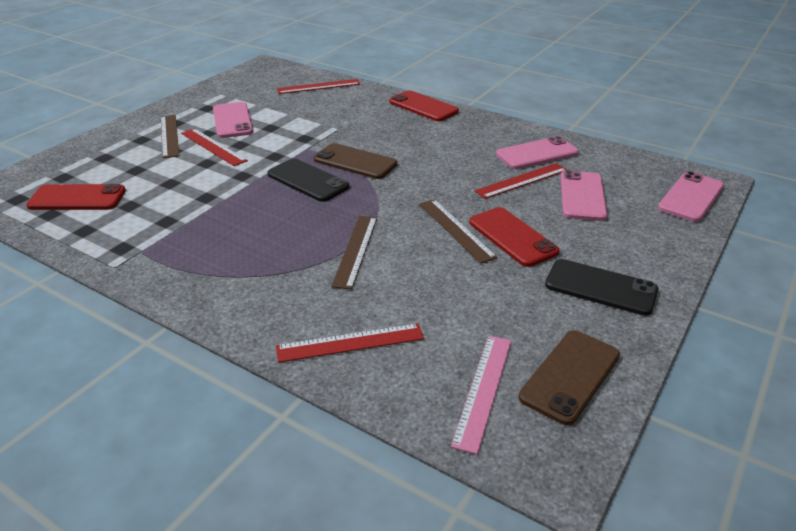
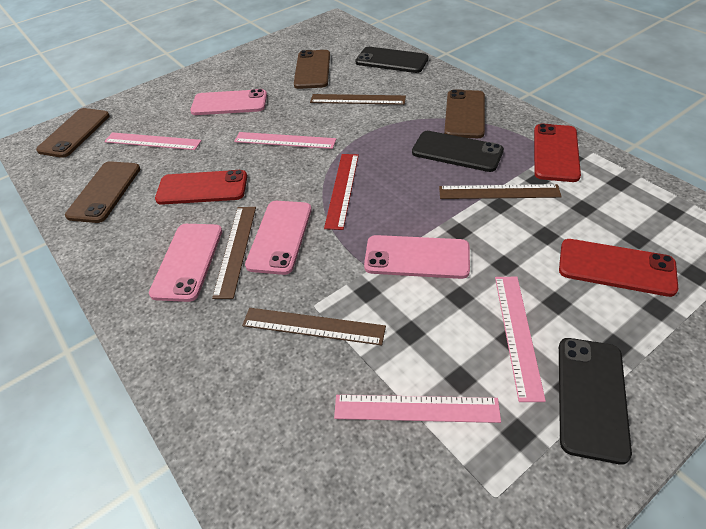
black phone: 2 -> 3
brown phone: 2 -> 4
brown ruler: 3 -> 4
pink ruler: 1 -> 4
red ruler: 4 -> 1

